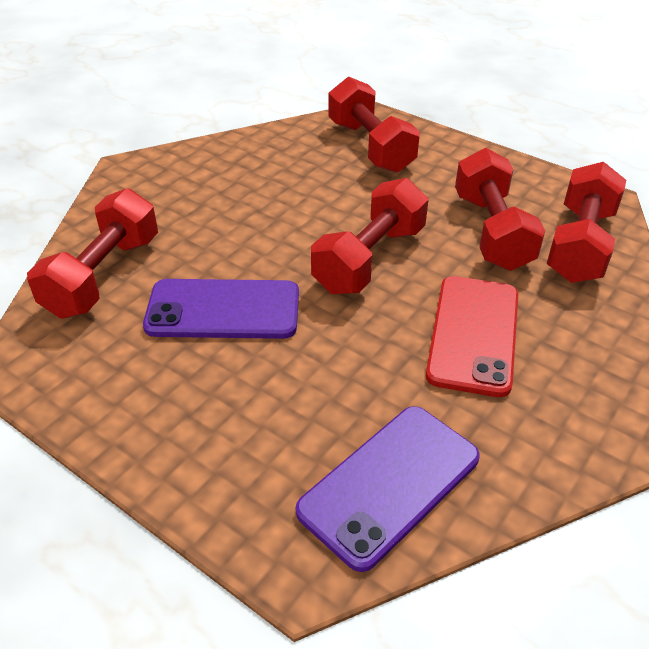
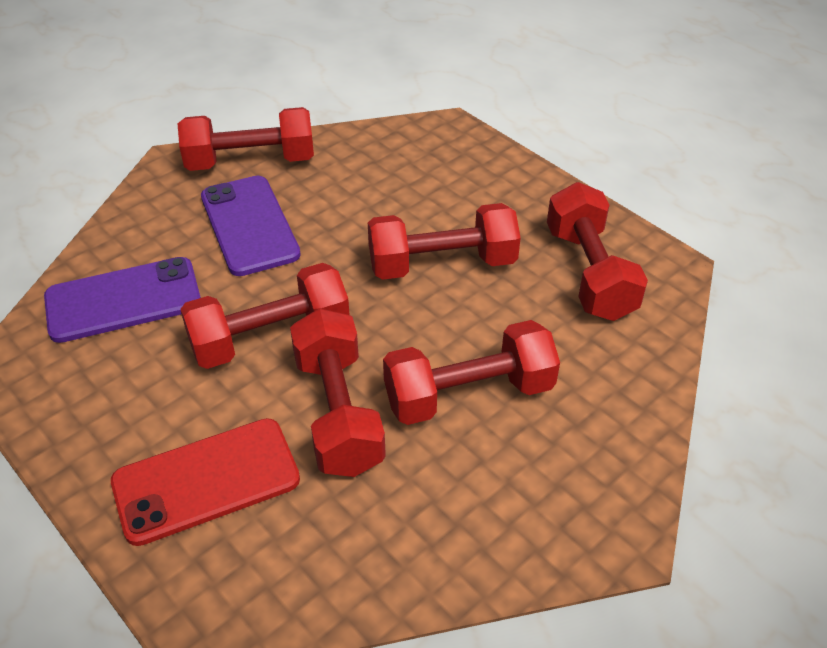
red dumbbell: 5 -> 6

